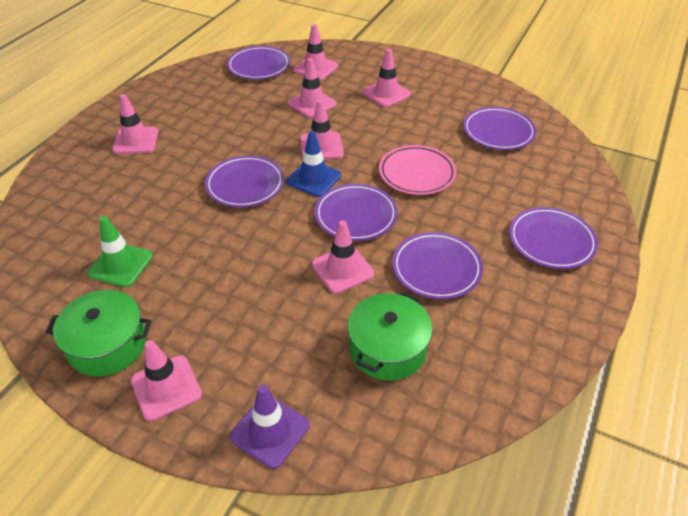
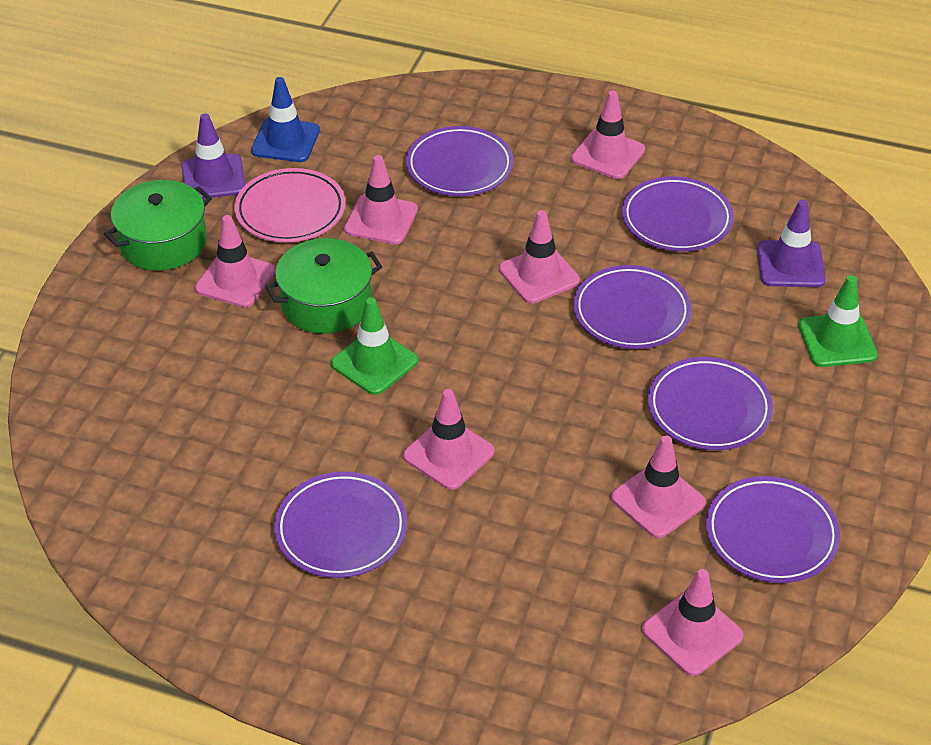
green traffic cone: 1 -> 2
purple traffic cone: 1 -> 2

